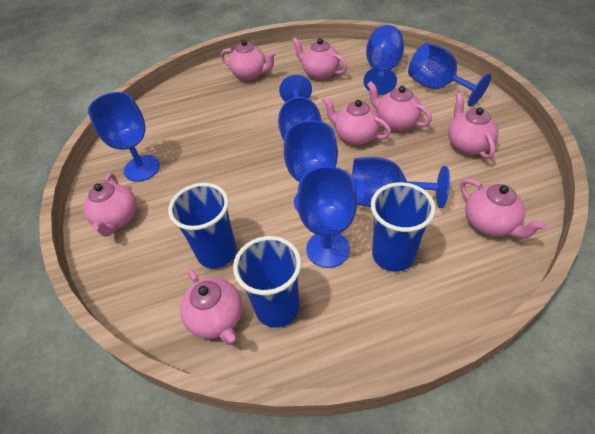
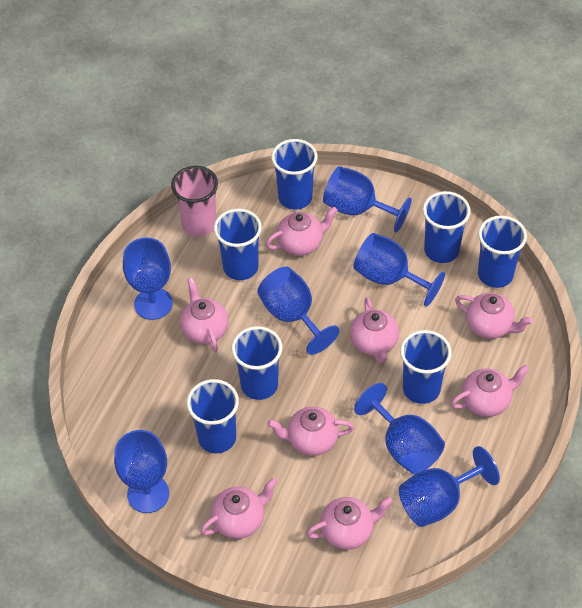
blue cup: 3 -> 7
pink cup: 0 -> 1

